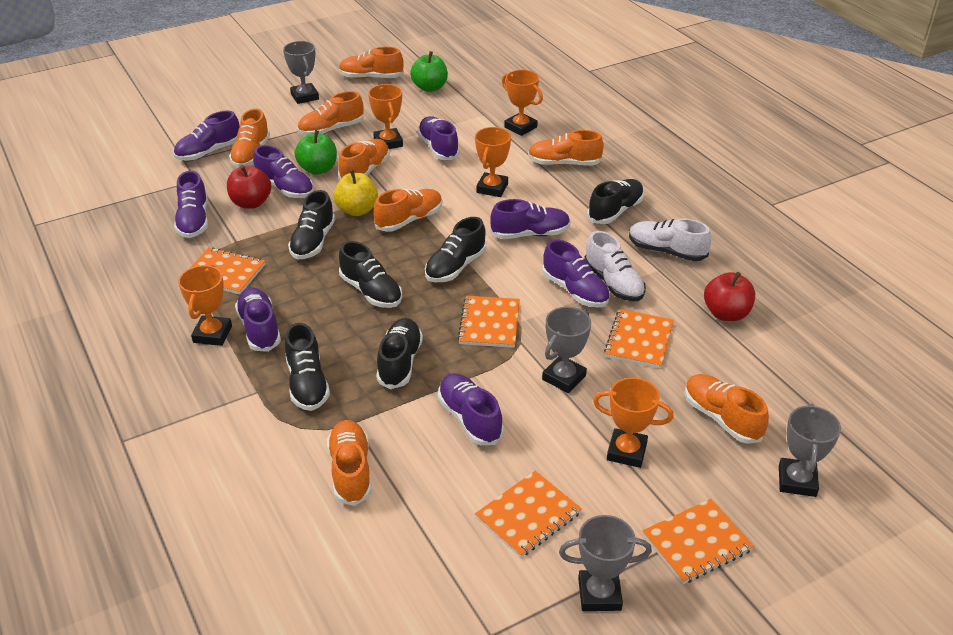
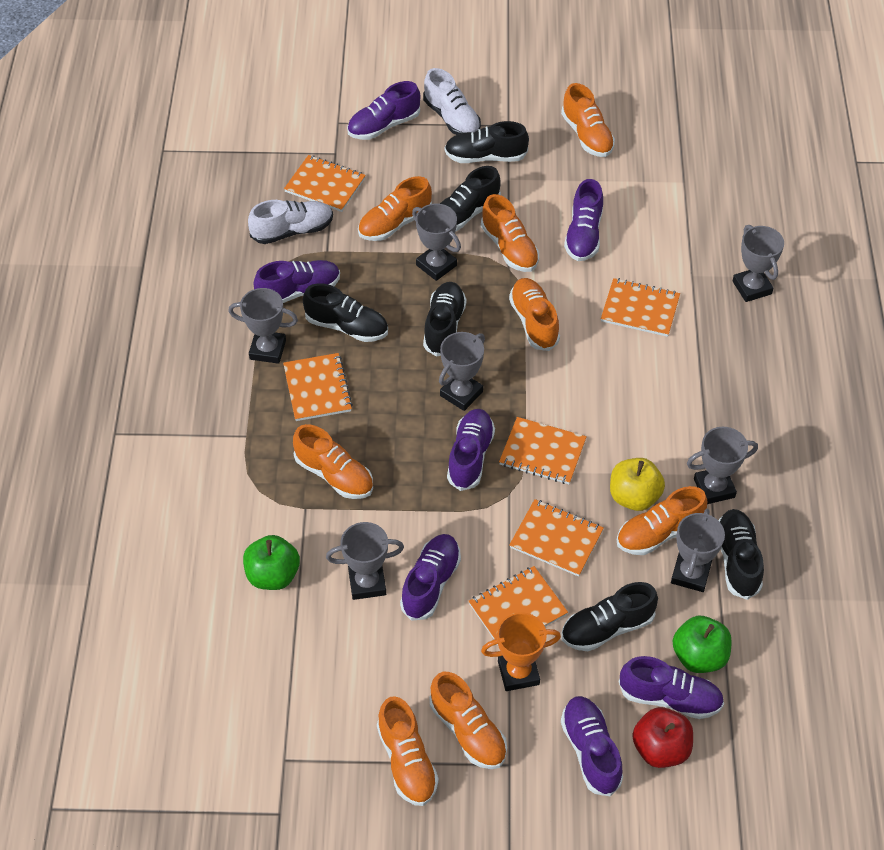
grey trophy: 4 -> 7
orange notebook: 5 -> 6
orange trophy: 5 -> 1
purple shoe: 8 -> 7
red apple: 2 -> 1

